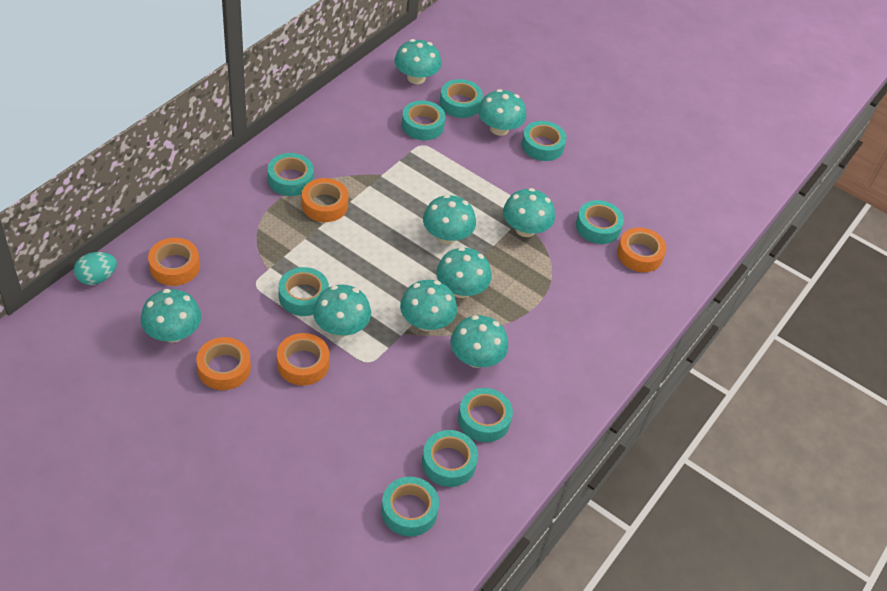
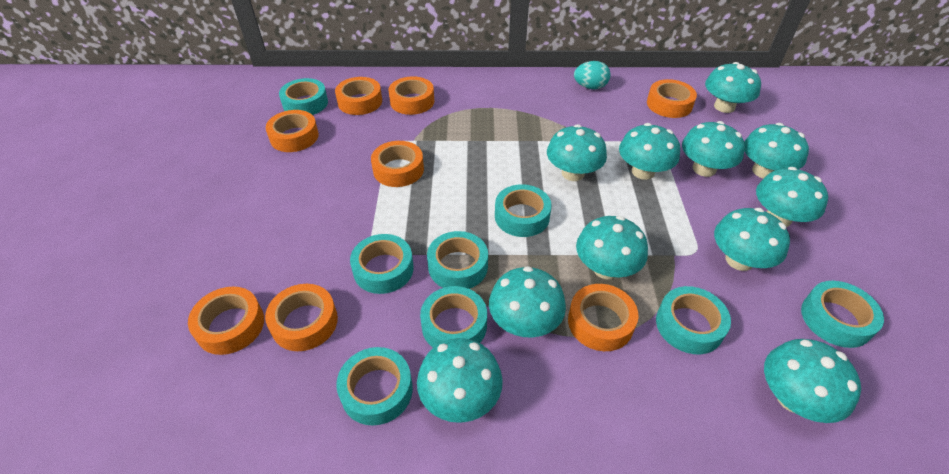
orange tape: 5 -> 8
turquoise mushroom: 9 -> 11
turquoise tape: 9 -> 8

